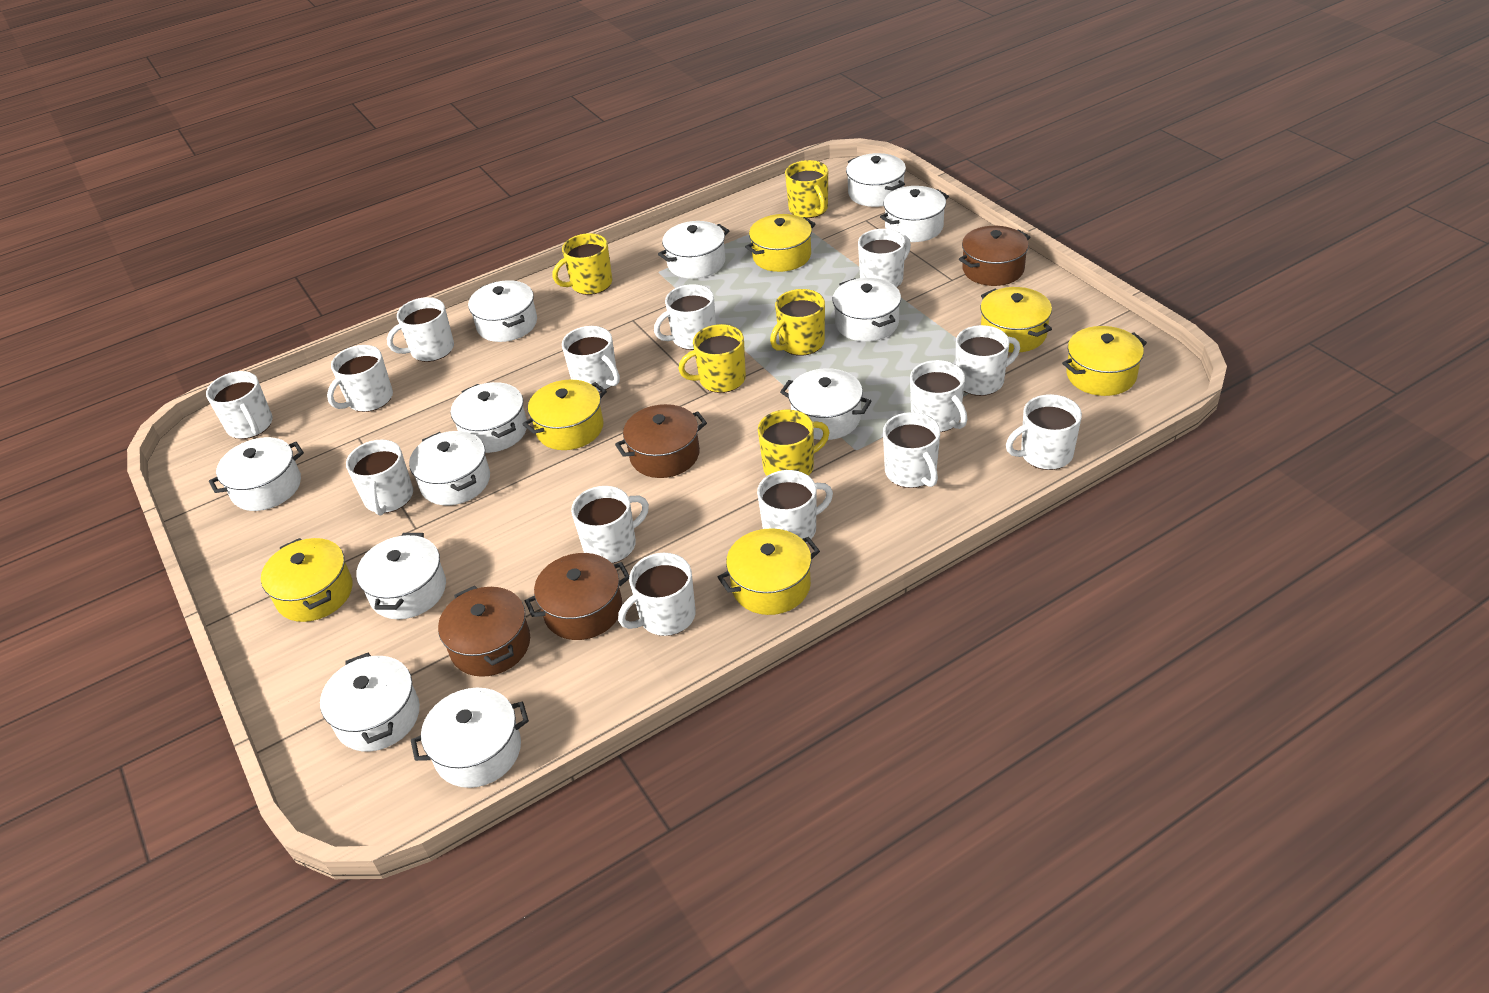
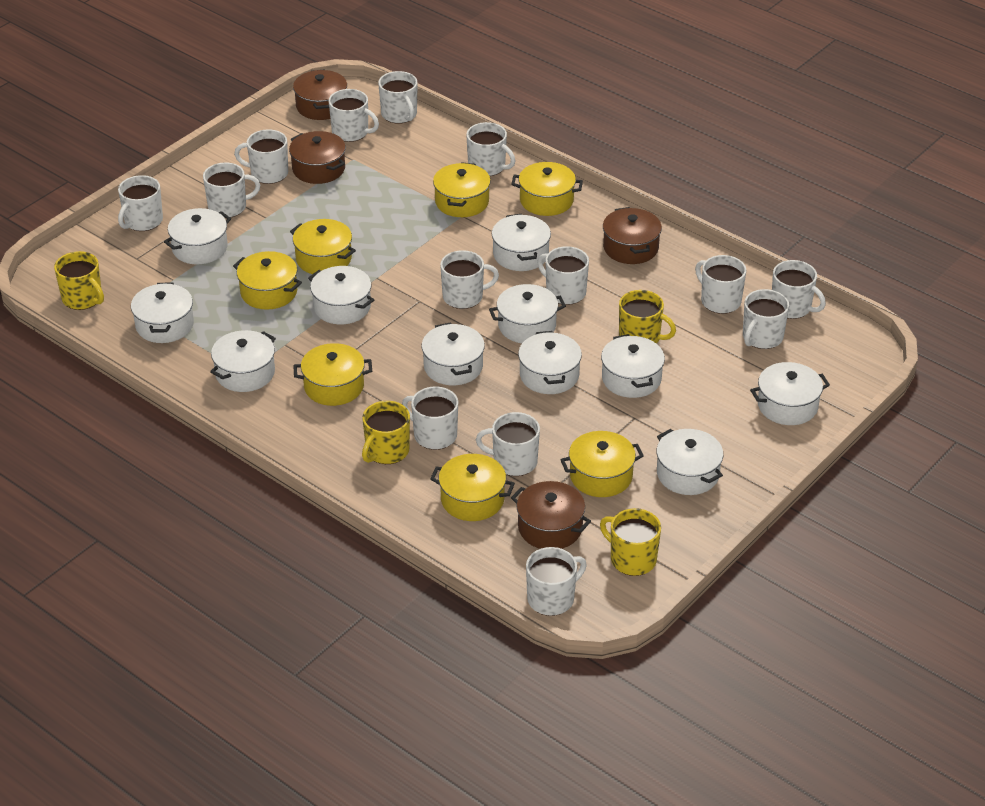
white pot: 12 -> 11
yellow mug: 5 -> 4
yellow pot: 6 -> 7

